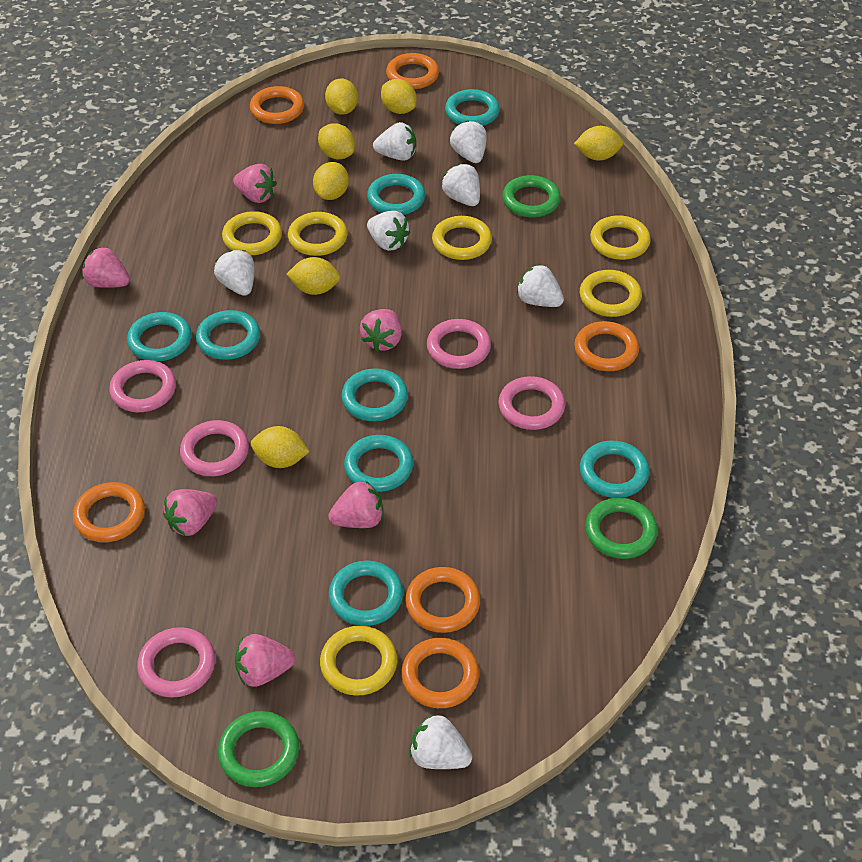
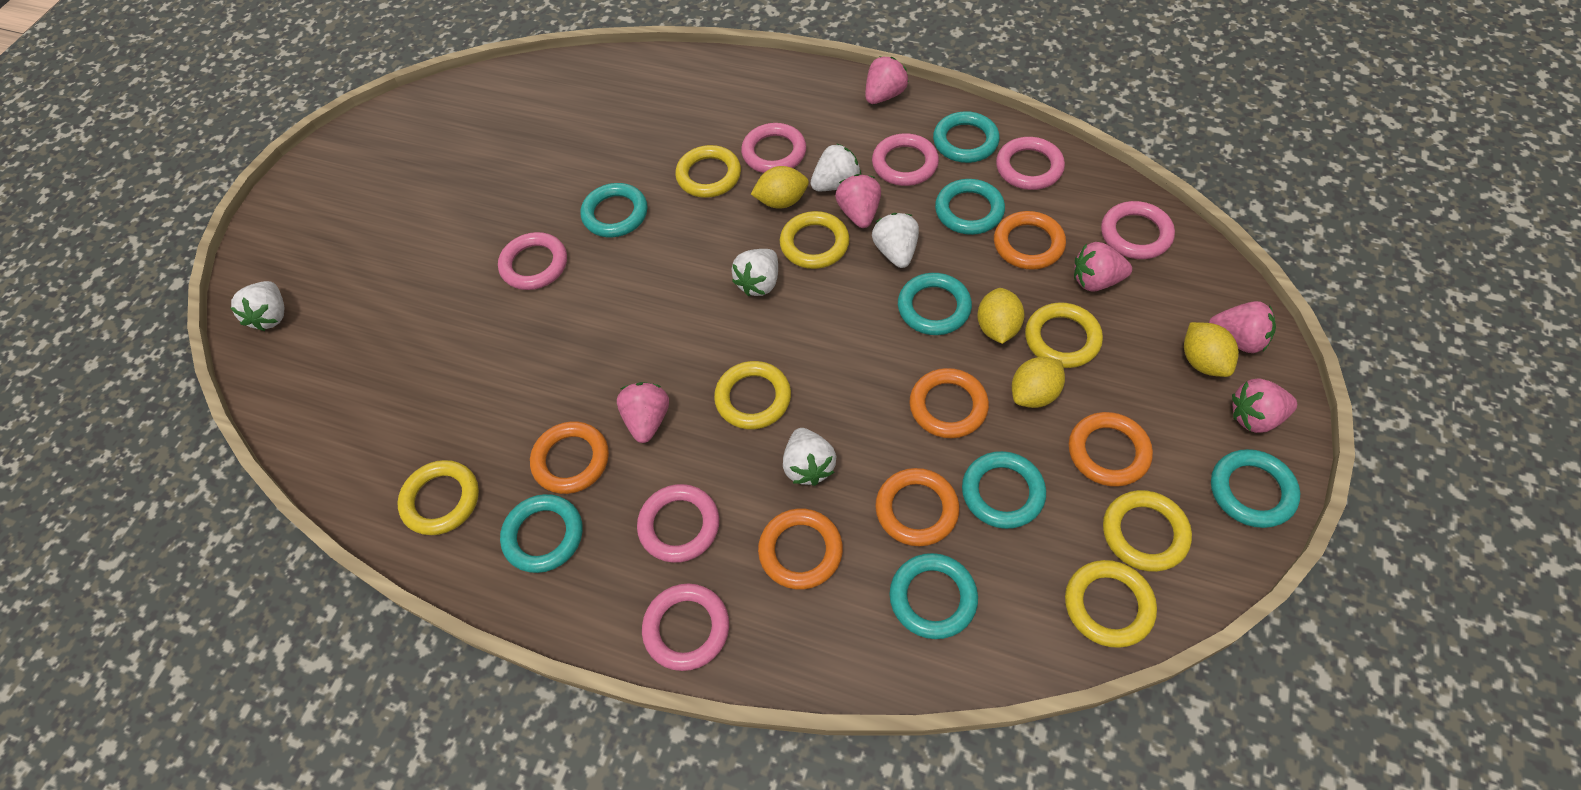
green ring: 3 -> 0
pink ring: 5 -> 7
white strawberry: 7 -> 5
yellow lemon: 7 -> 4
yellow ring: 6 -> 7

